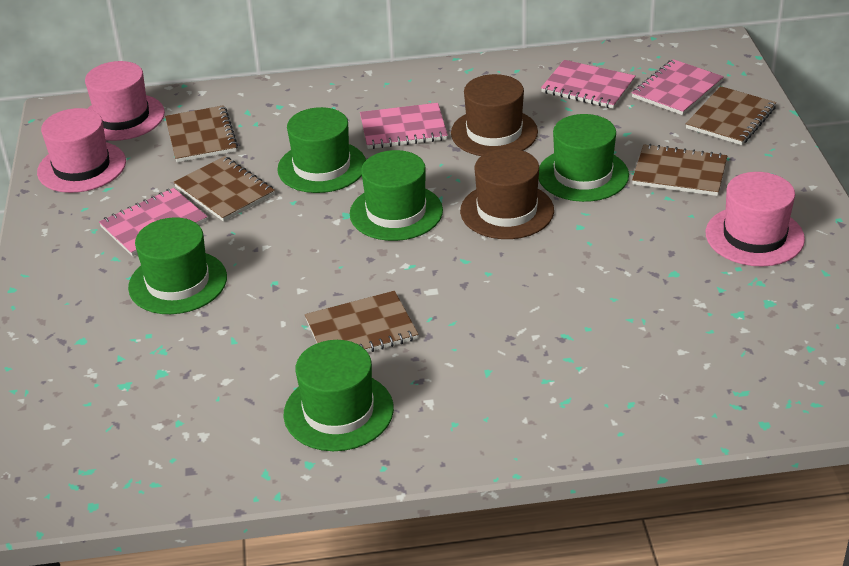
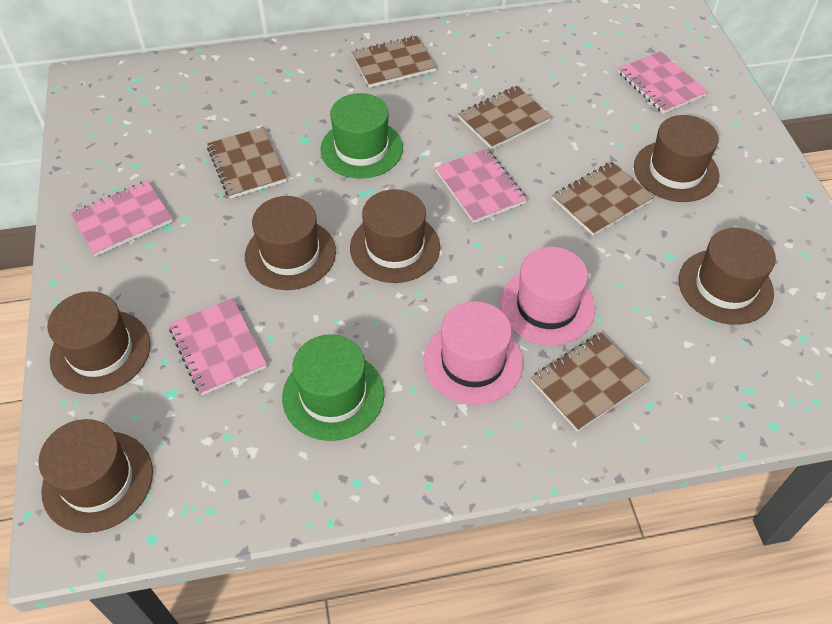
brown hat: 2 -> 6
green hat: 5 -> 2
pink hat: 3 -> 2

